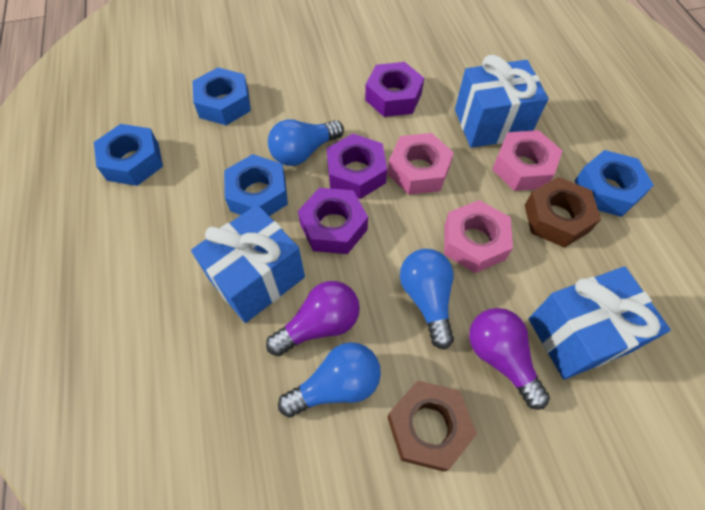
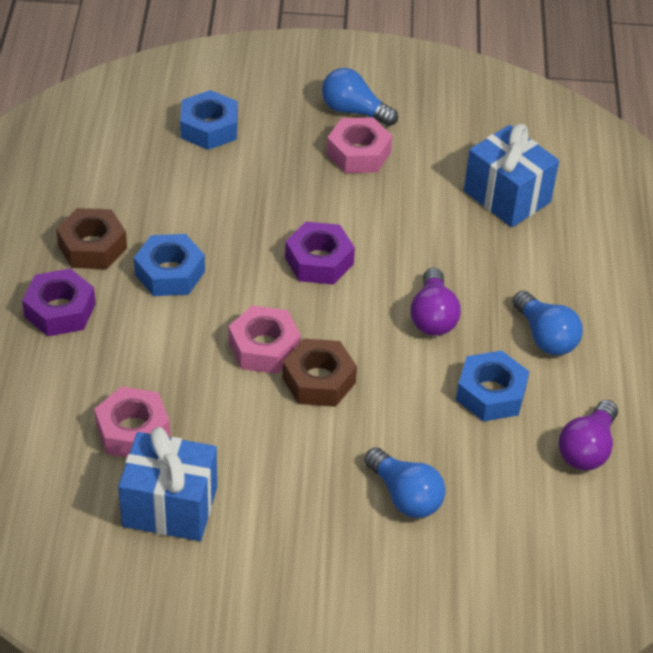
blue gift: 3 -> 2
blue nut: 4 -> 3
purple nut: 3 -> 2

